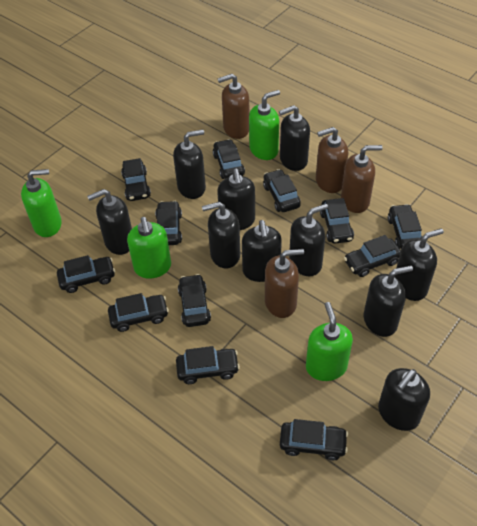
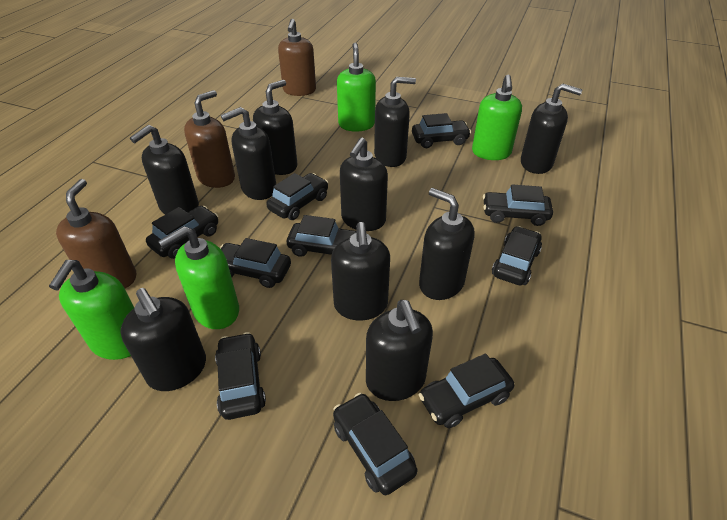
black car: 12 -> 10
brown soap dispenser: 4 -> 3

